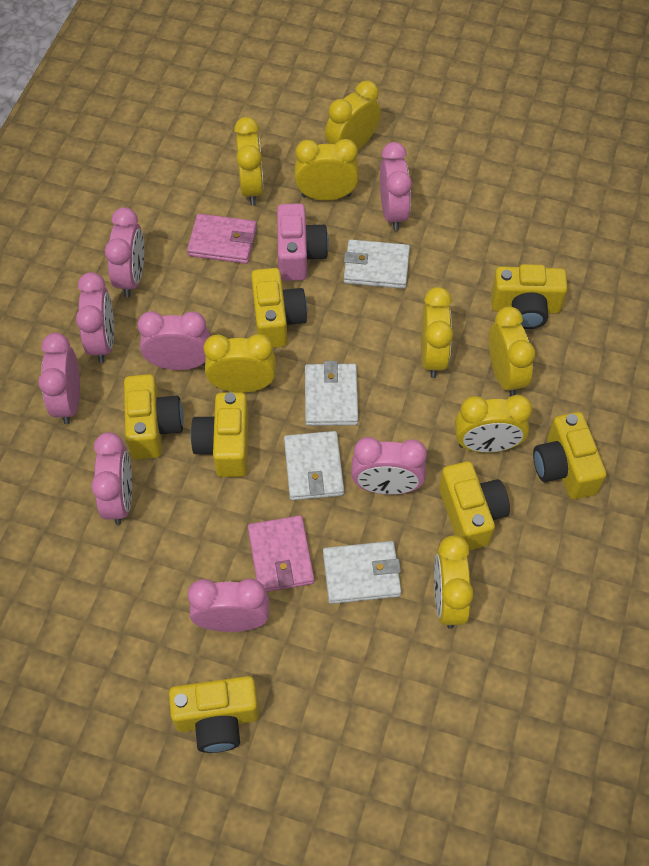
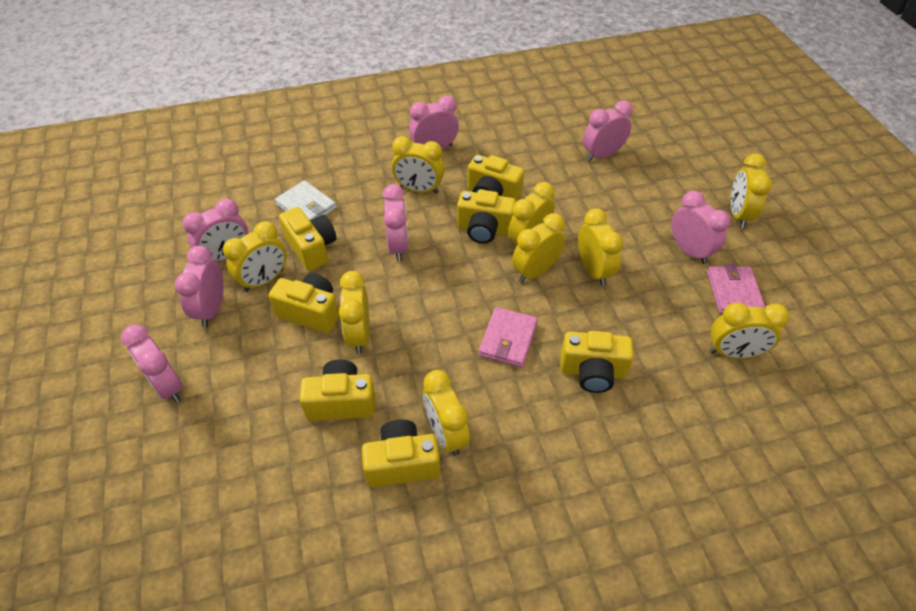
pink camera: 1 -> 0
pink clock: 8 -> 7
white wallet: 4 -> 1
yellow clock: 8 -> 9

